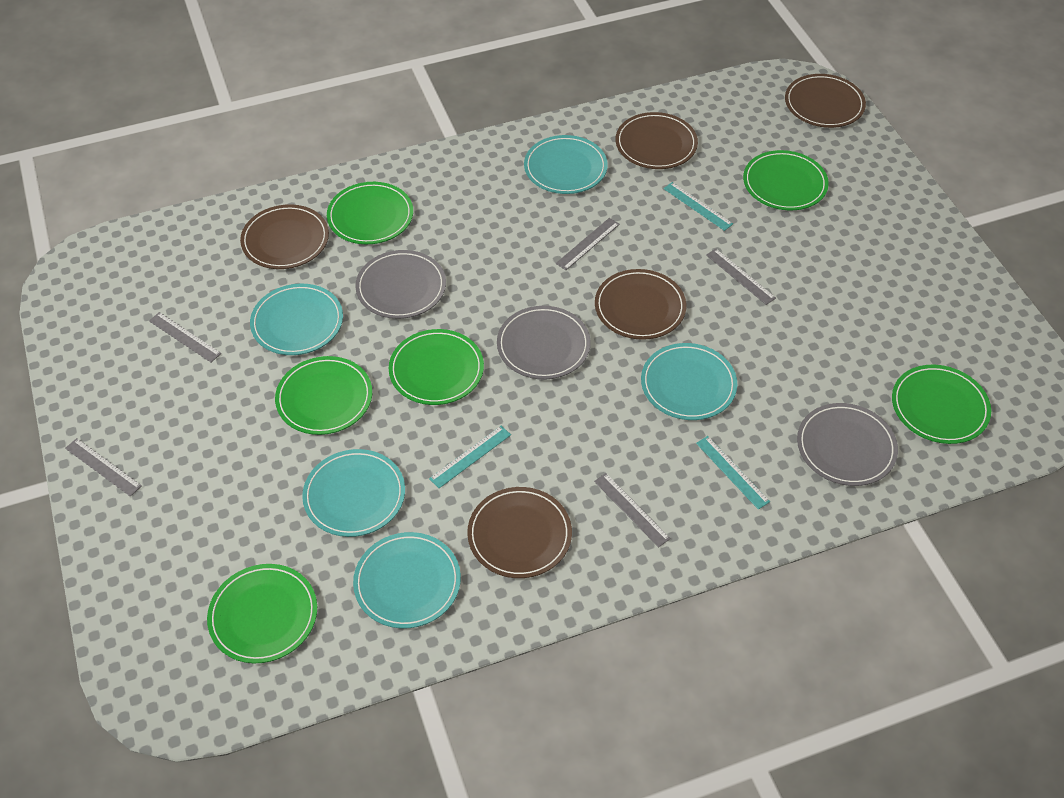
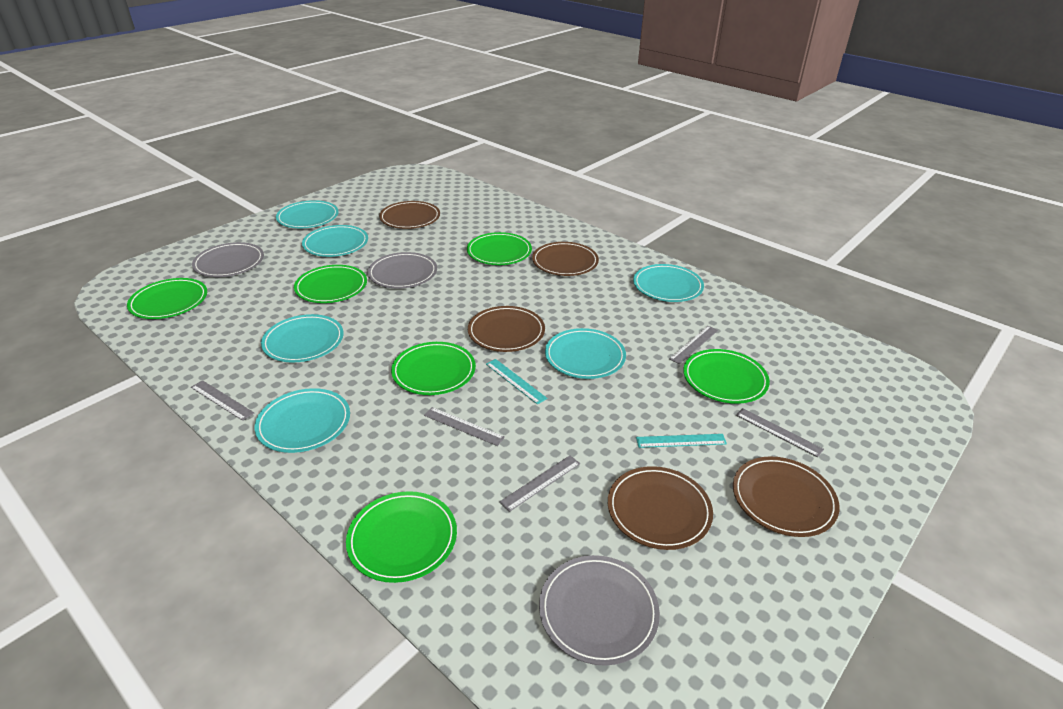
turquoise plate: 5 -> 6
turquoise ruler: 3 -> 2

